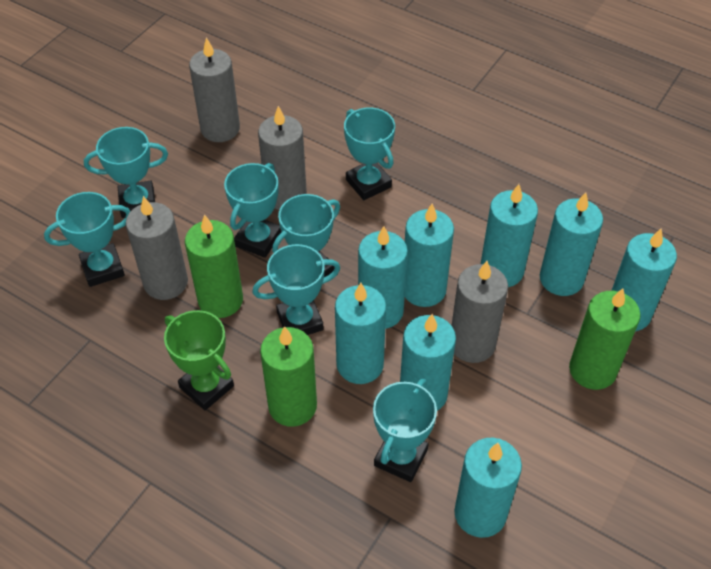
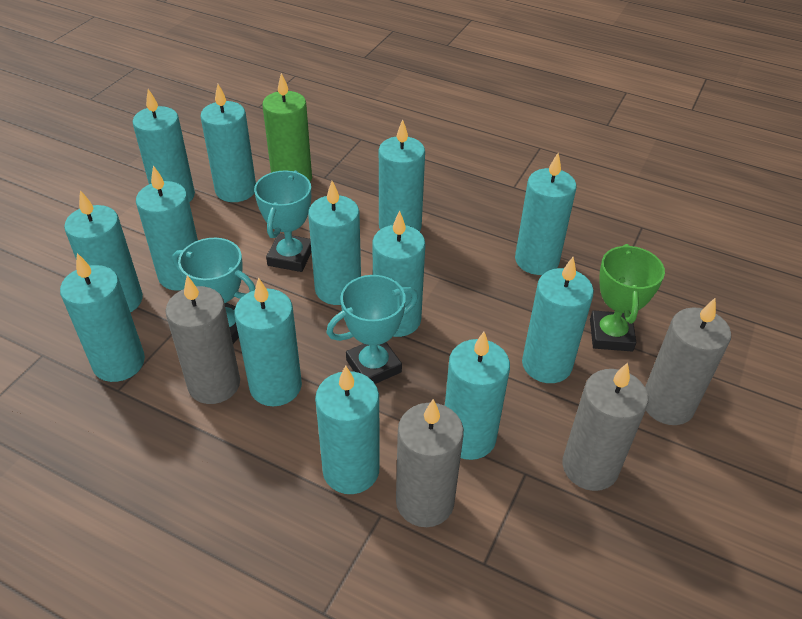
green candle: 3 -> 1
turquoise candle: 8 -> 13
turquoise trophy: 7 -> 3

